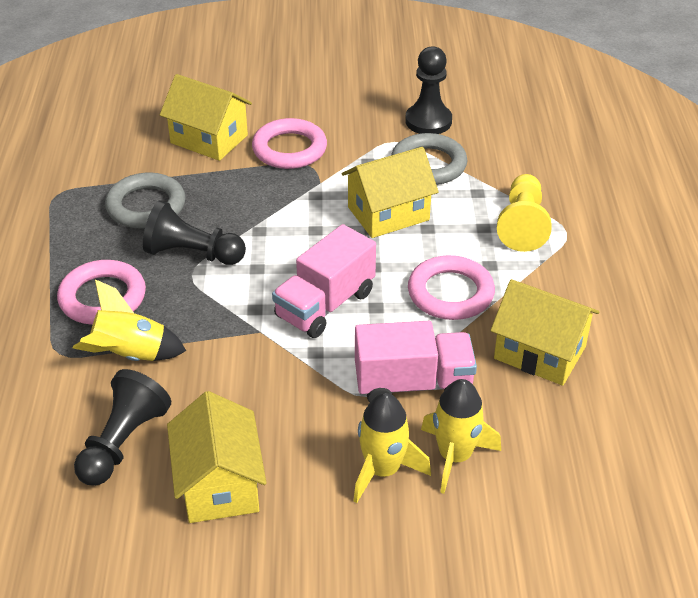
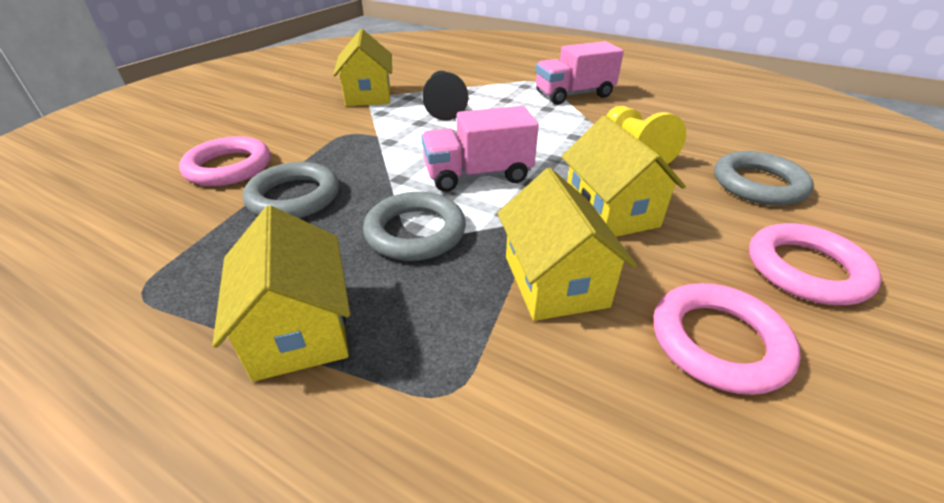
black pawn: 3 -> 1
grey ring: 2 -> 3
yellow rocket: 3 -> 0

